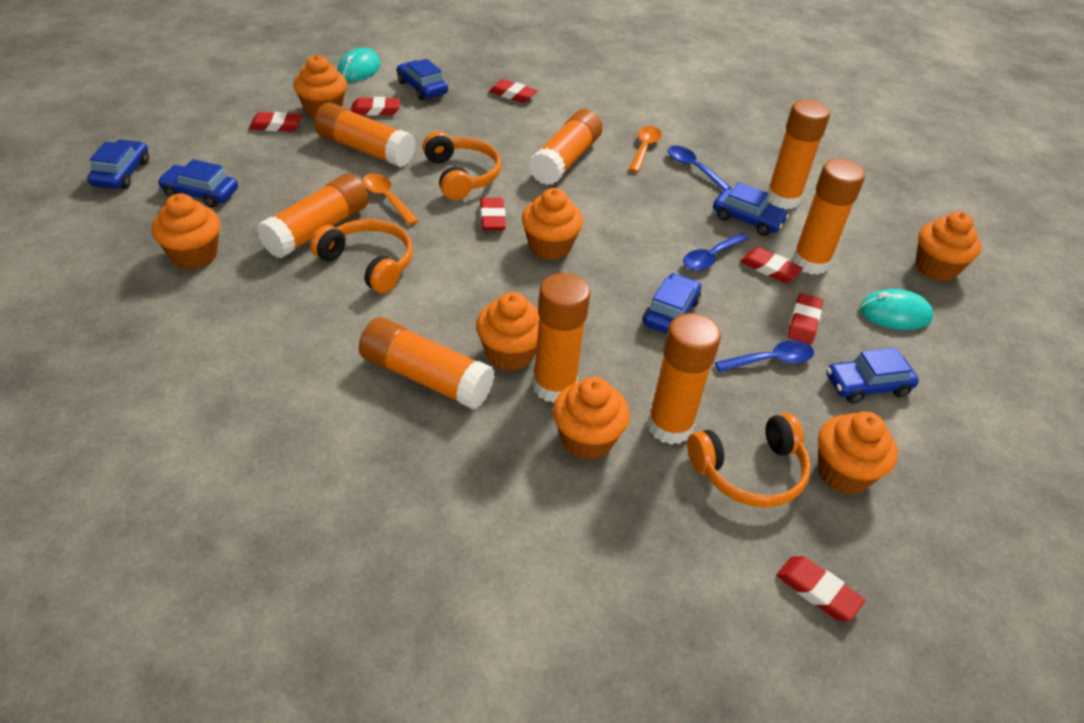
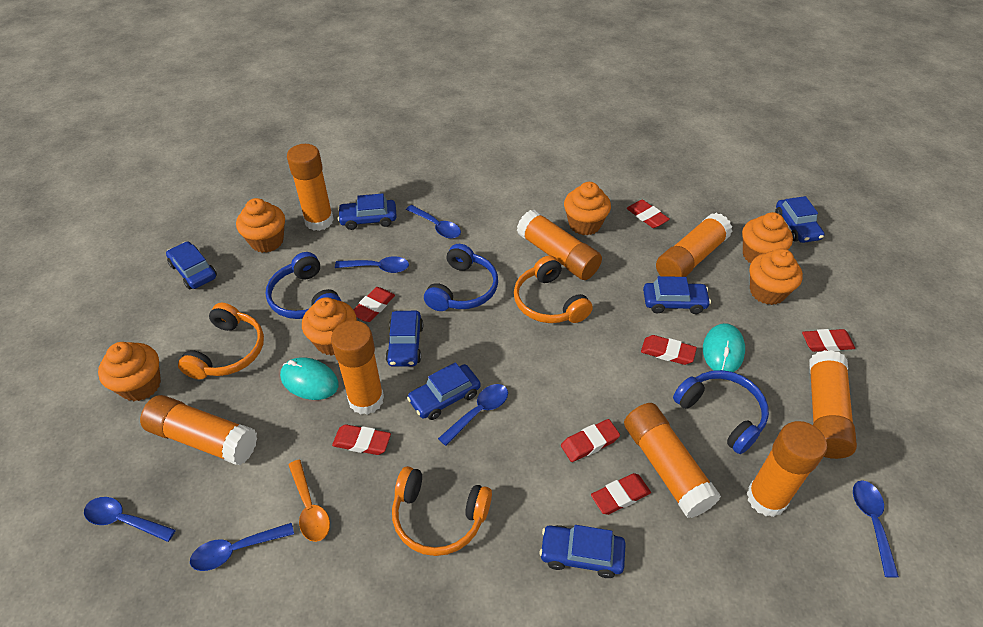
blue car: 6 -> 7
blue headphones: 0 -> 3
blue spoon: 3 -> 6
orange cupcake: 7 -> 6
orange spoon: 2 -> 1

